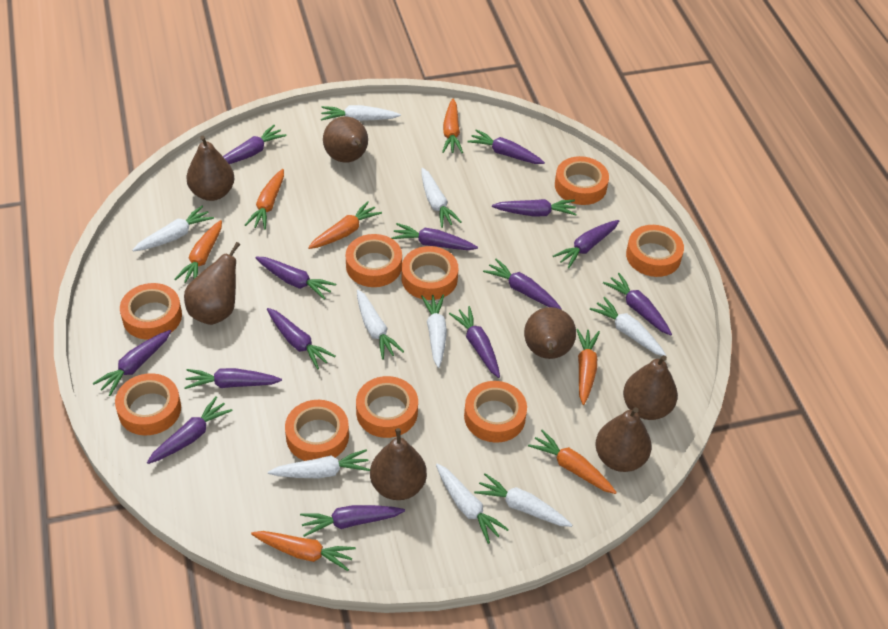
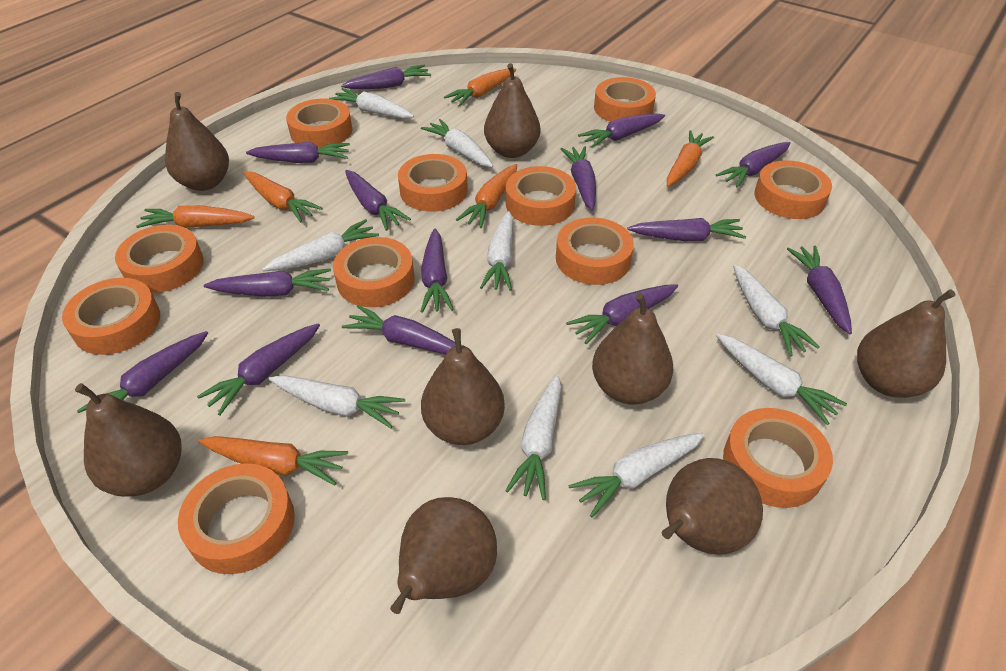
brown pear: 7 -> 8
orange carrot: 7 -> 6
orange tape: 9 -> 11

